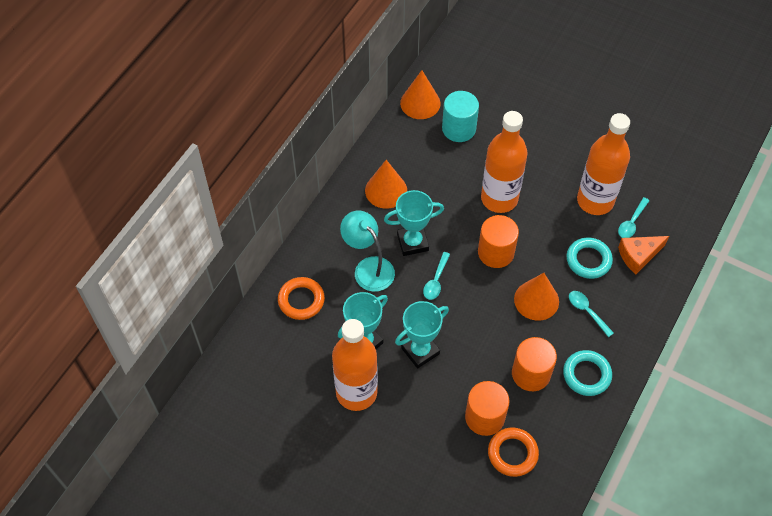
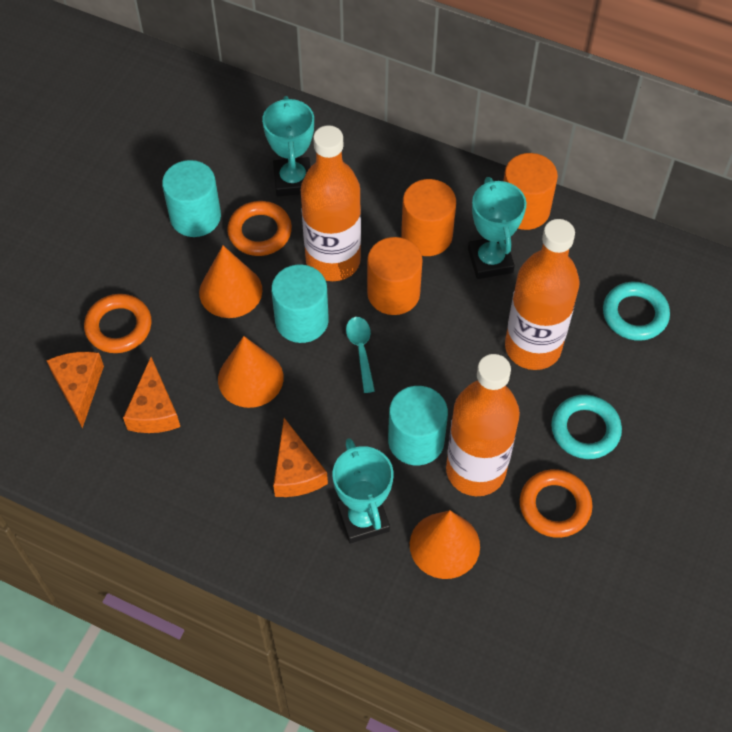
orange cheese: 1 -> 3
orange ring: 2 -> 3
turquoise cylinder: 1 -> 3
turquoise lamp: 1 -> 0
turquoise spoon: 3 -> 1

